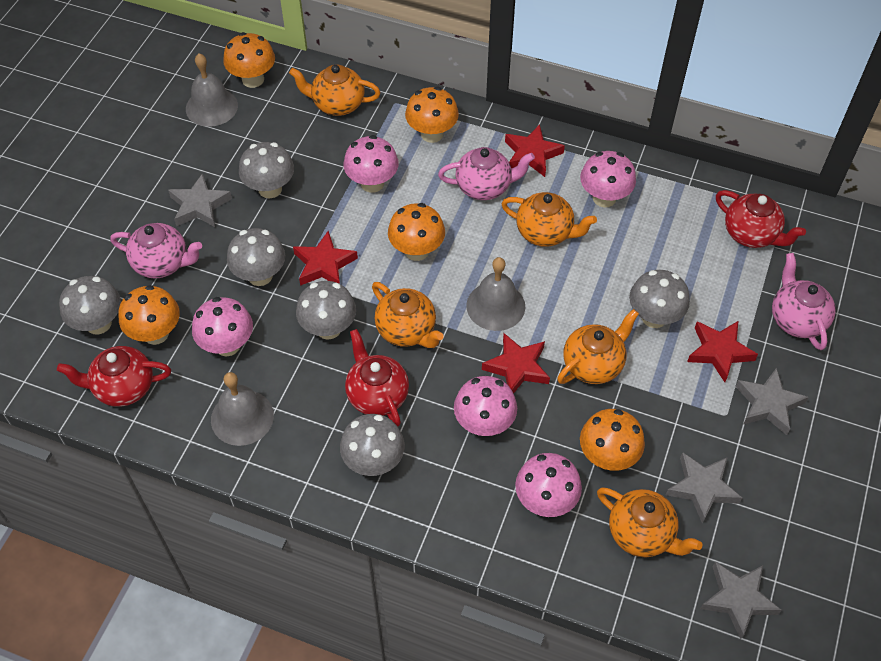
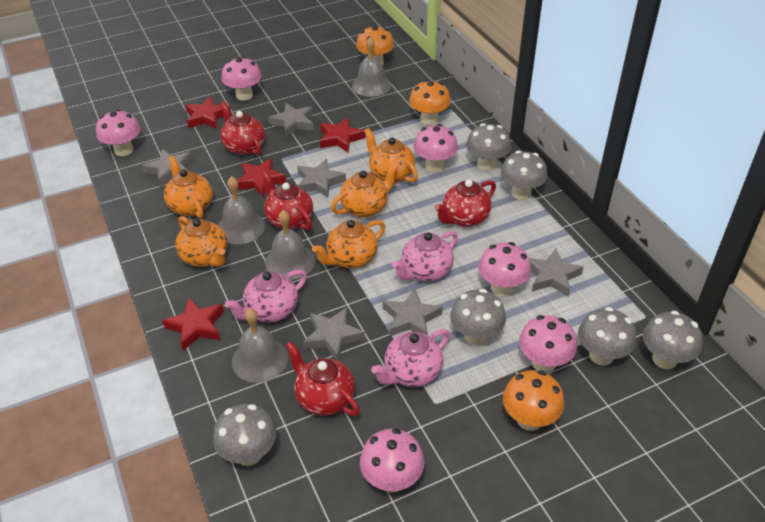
grey bell: 3 -> 4
grey star: 4 -> 6
orange mushroom: 5 -> 3
pink mushroom: 5 -> 6
red teapot: 3 -> 4

